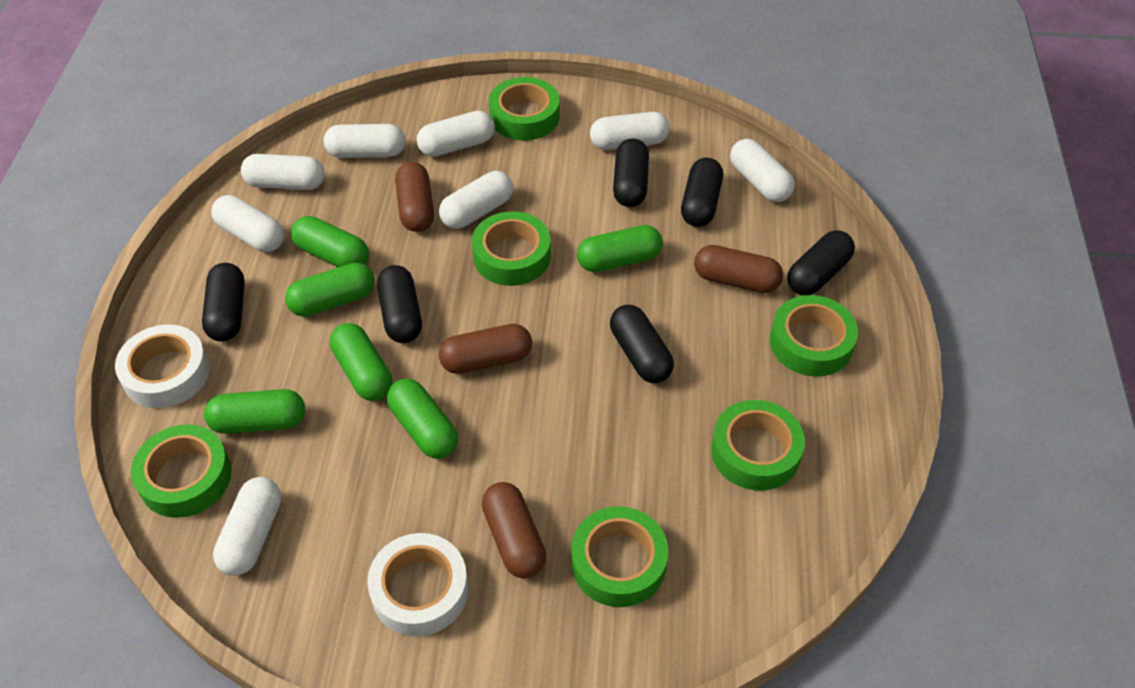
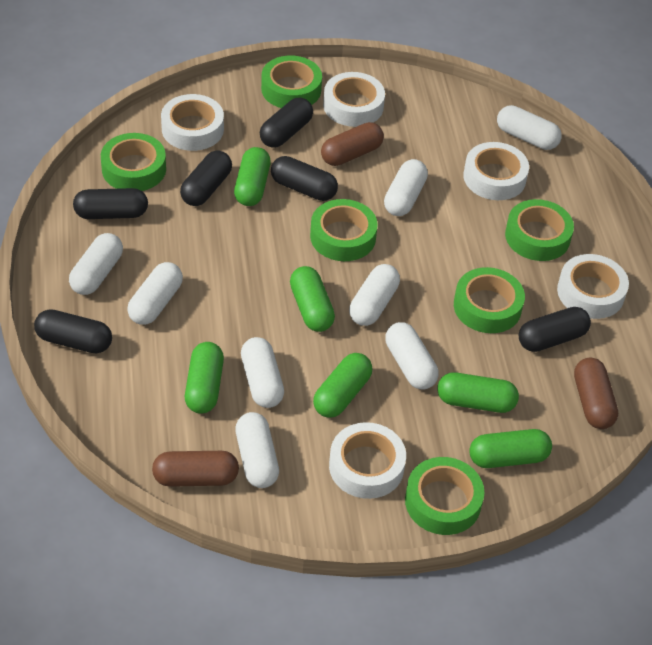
brown capsule: 4 -> 3
white tape: 2 -> 5

